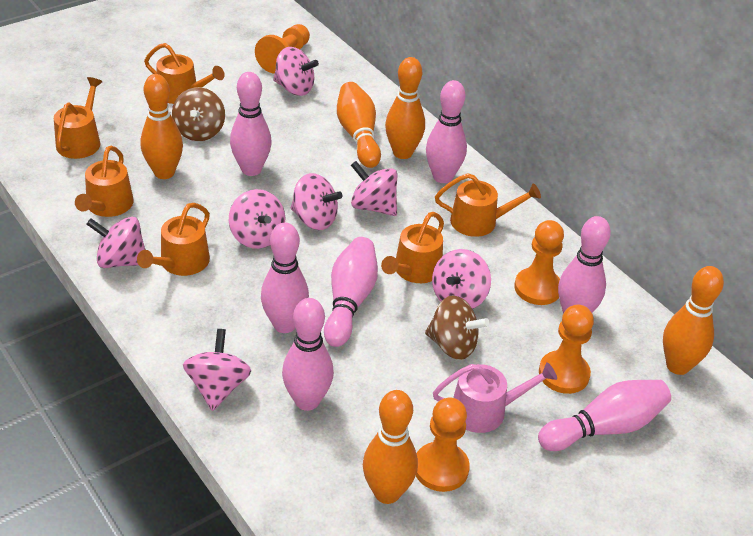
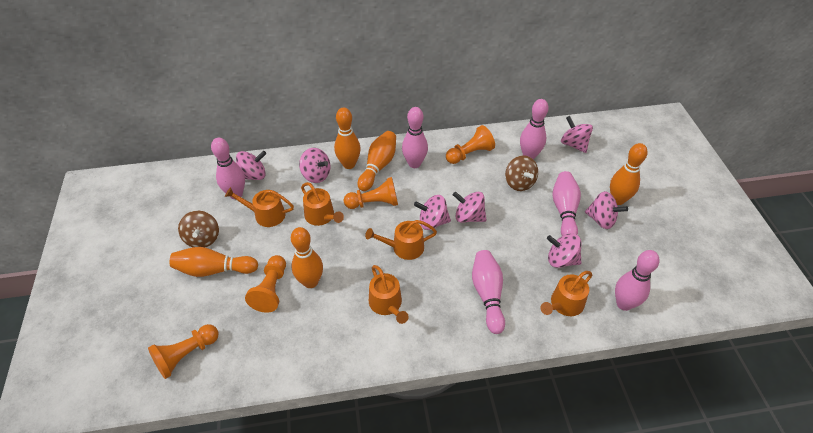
orange watering can: 6 -> 5
pink bowling pin: 7 -> 6
pink watering can: 1 -> 0

